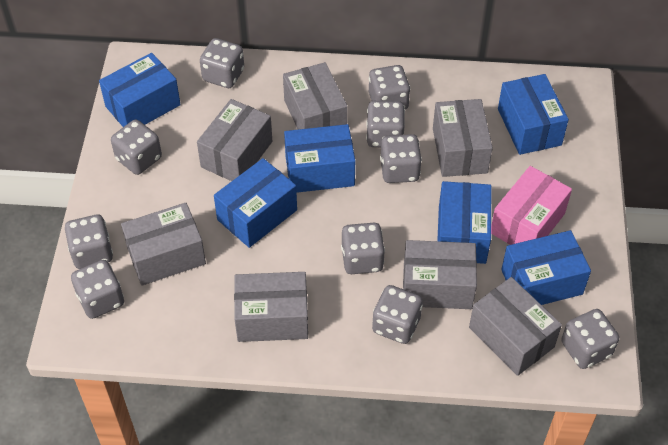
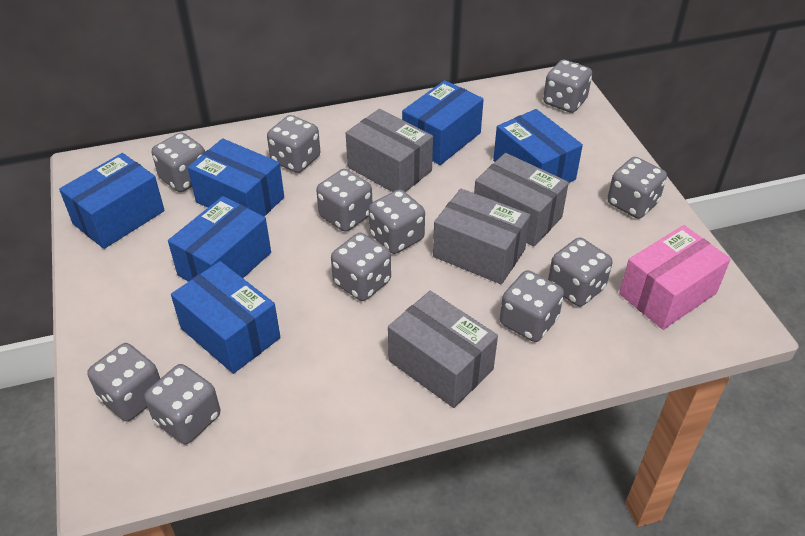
grey box: 7 -> 4
grey dice: 10 -> 11

